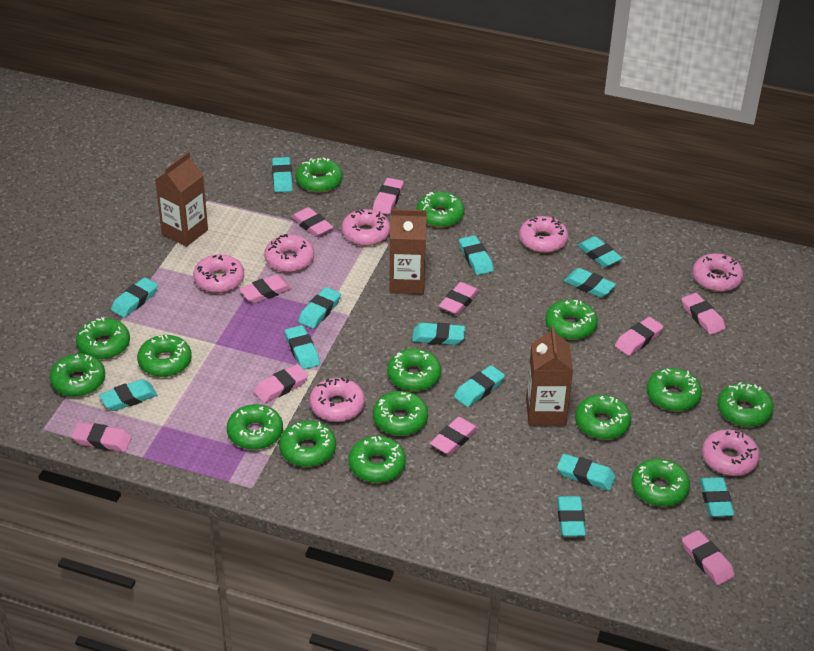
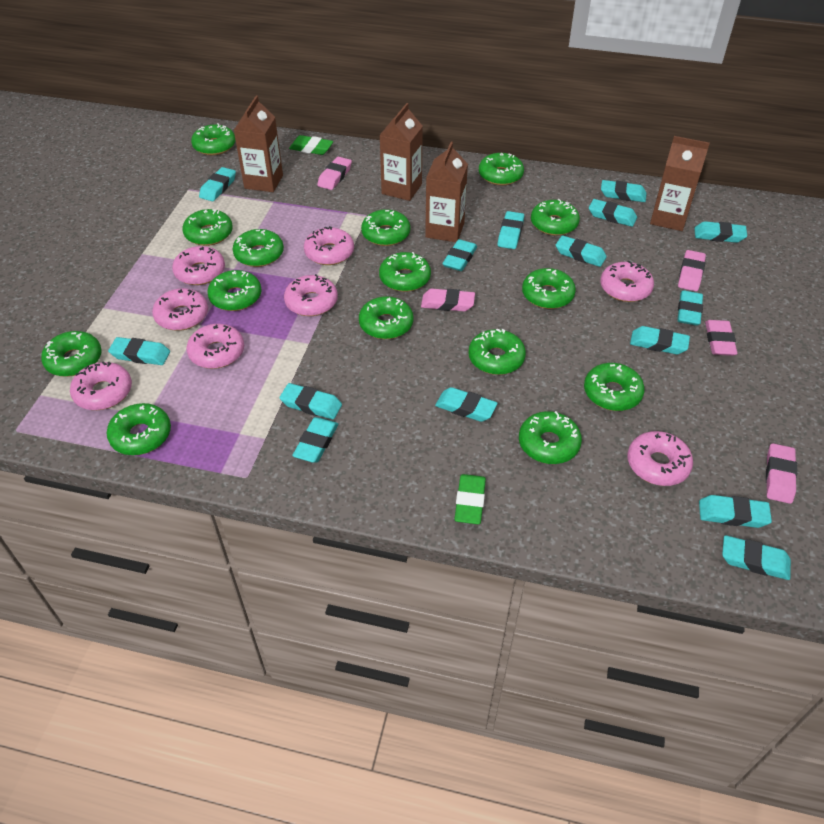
brown carton: 3 -> 4
green eraser: 0 -> 2
pink donut: 7 -> 8
pink eraser: 10 -> 5
turquoise eraser: 13 -> 15

